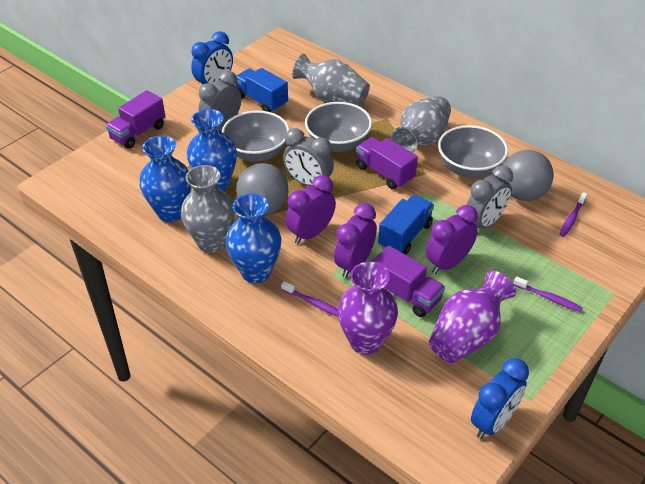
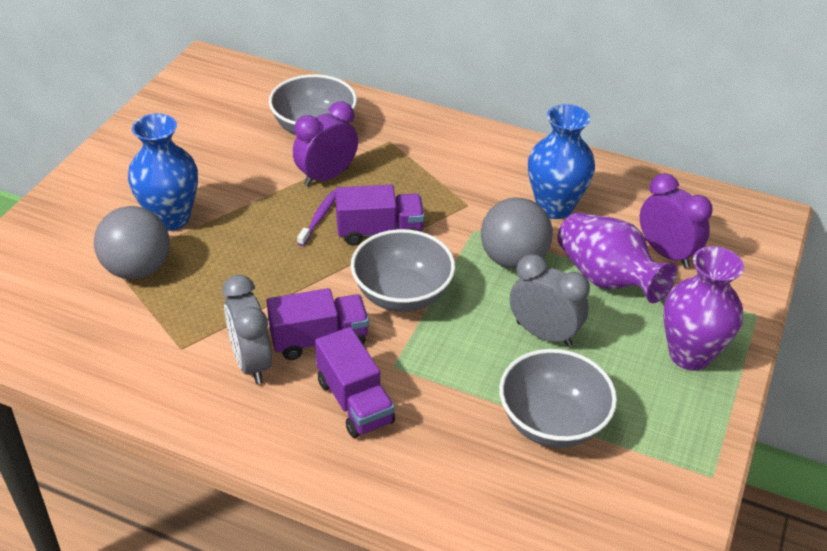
blue clock: 2 -> 0
blue truck: 2 -> 0
blue vase: 3 -> 2
grey clock: 3 -> 2
grey vase: 3 -> 0
purple clock: 3 -> 2
purple toothbrush: 3 -> 1

